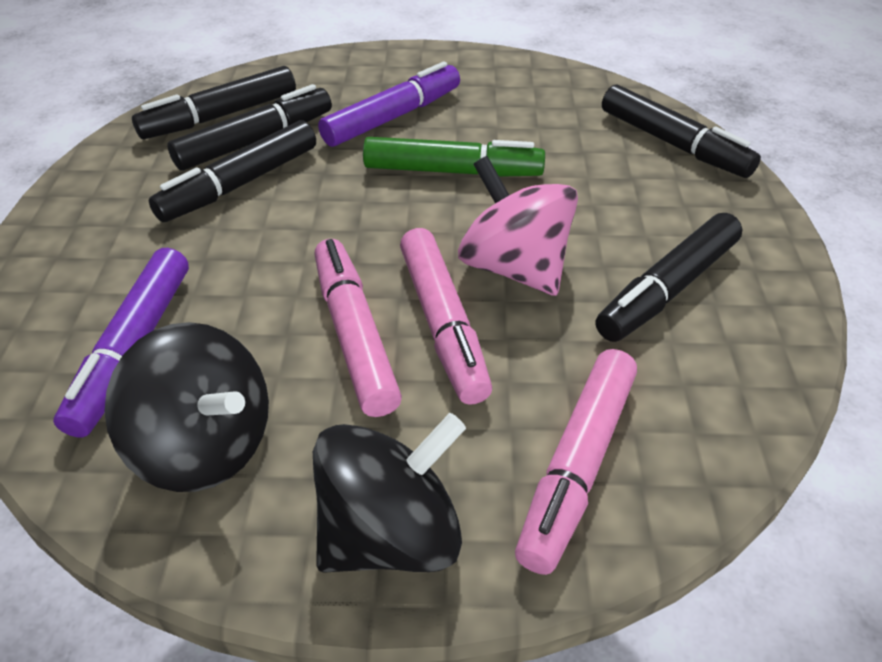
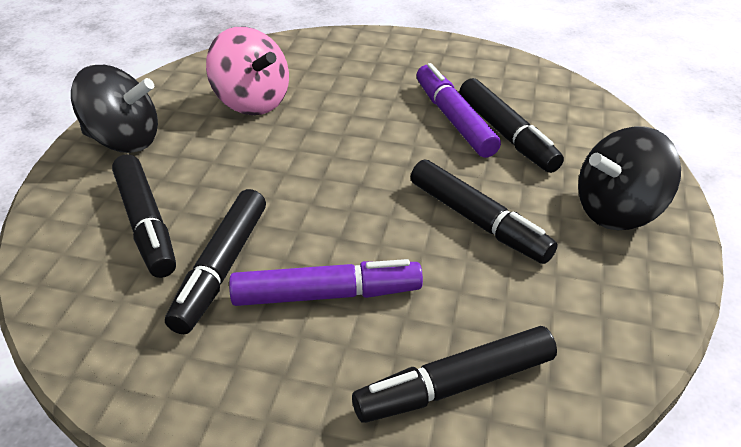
green marker: 1 -> 0
pink marker: 3 -> 0

